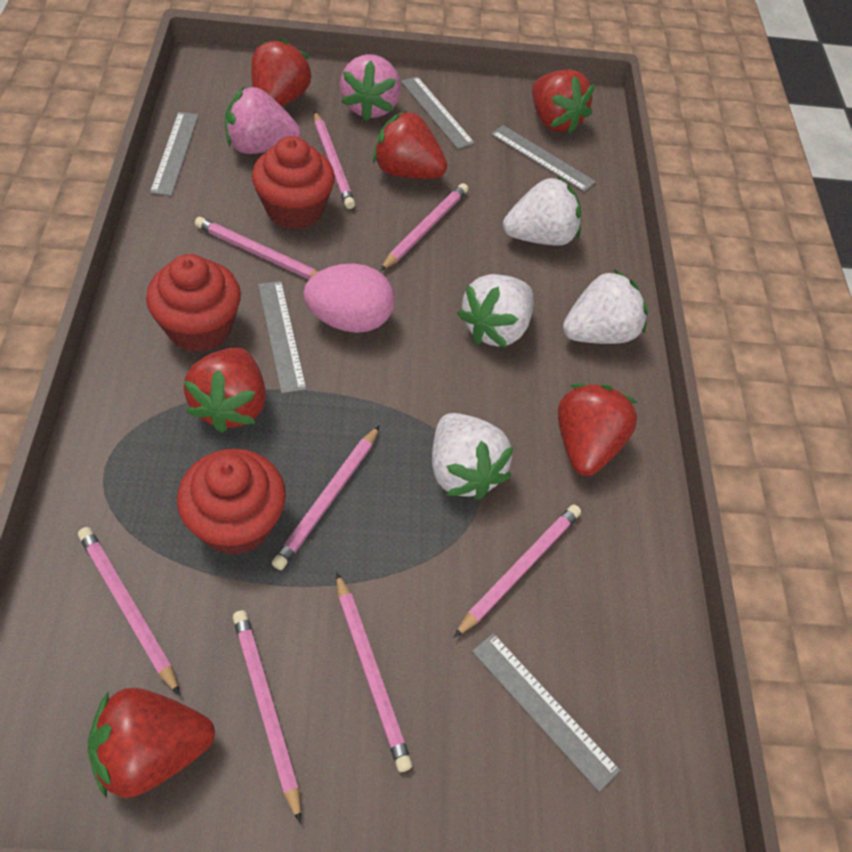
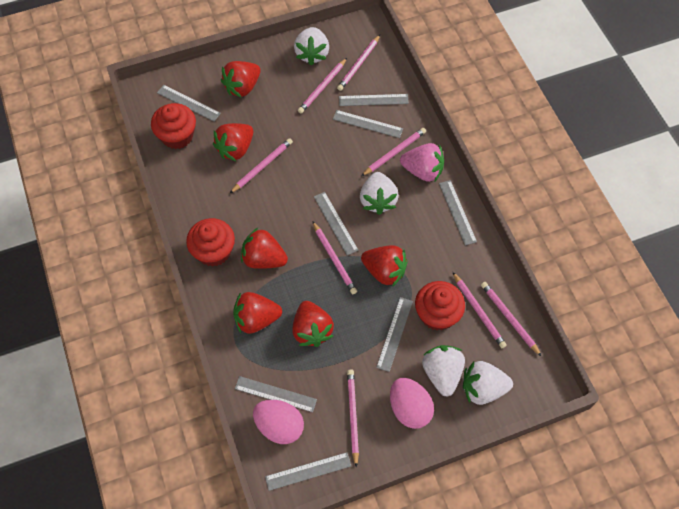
grey ruler: 5 -> 8
pink egg: 1 -> 2
pink strawberry: 2 -> 1

